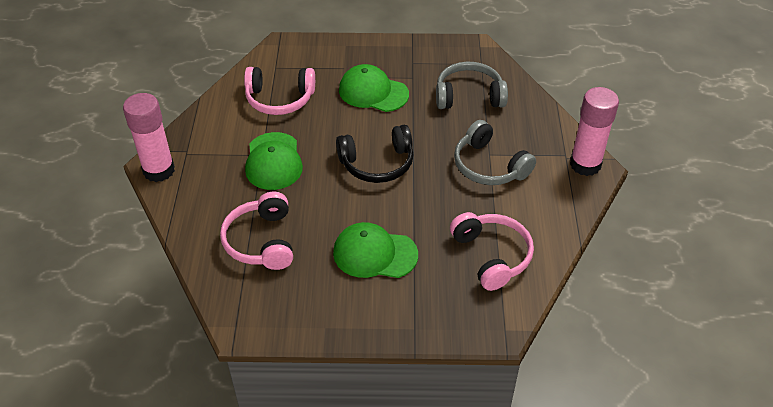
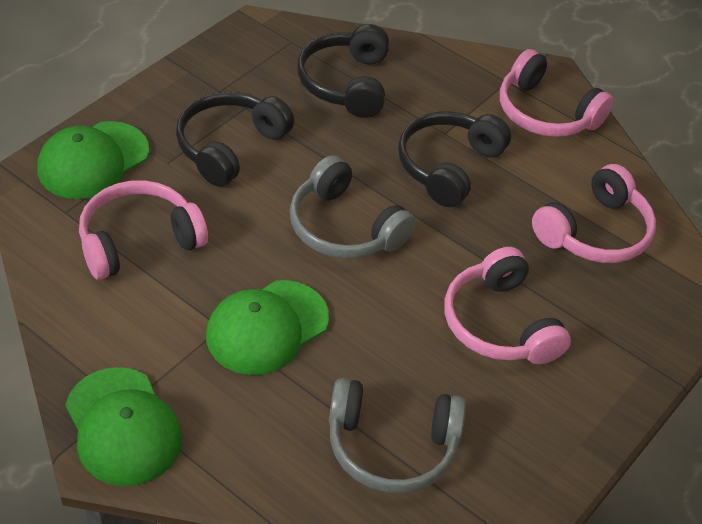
black headphones: 1 -> 3
pink glue stick: 2 -> 0
pink headphones: 3 -> 4

